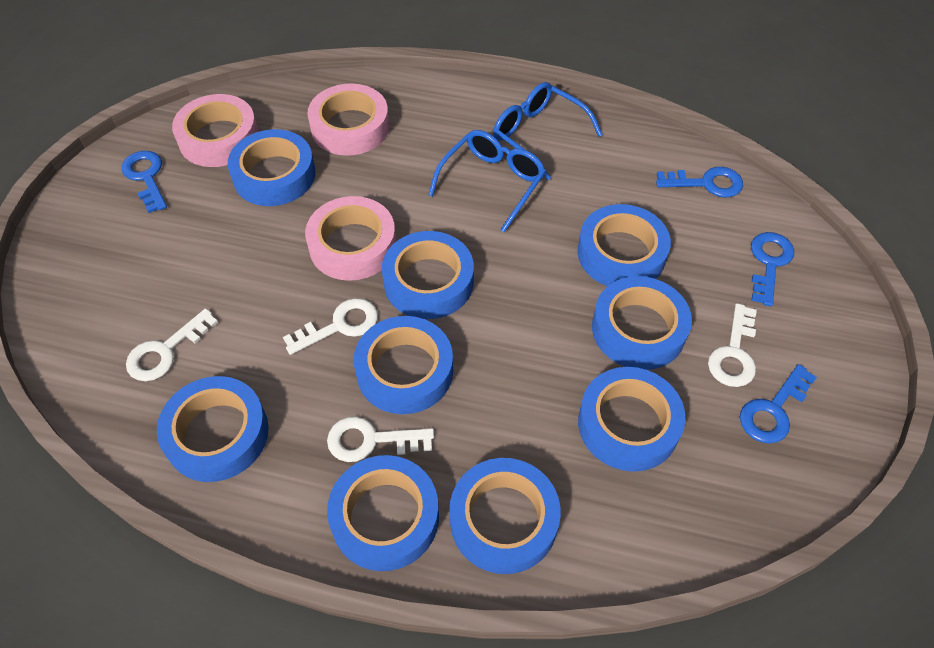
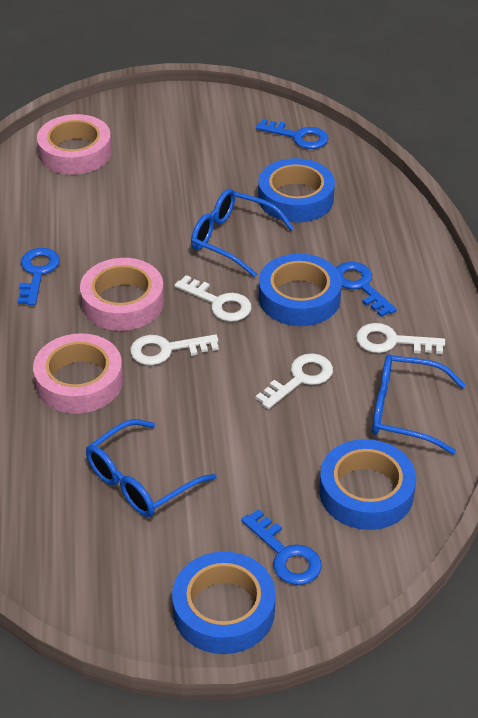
blue glasses: 2 -> 3
blue tape: 9 -> 4

